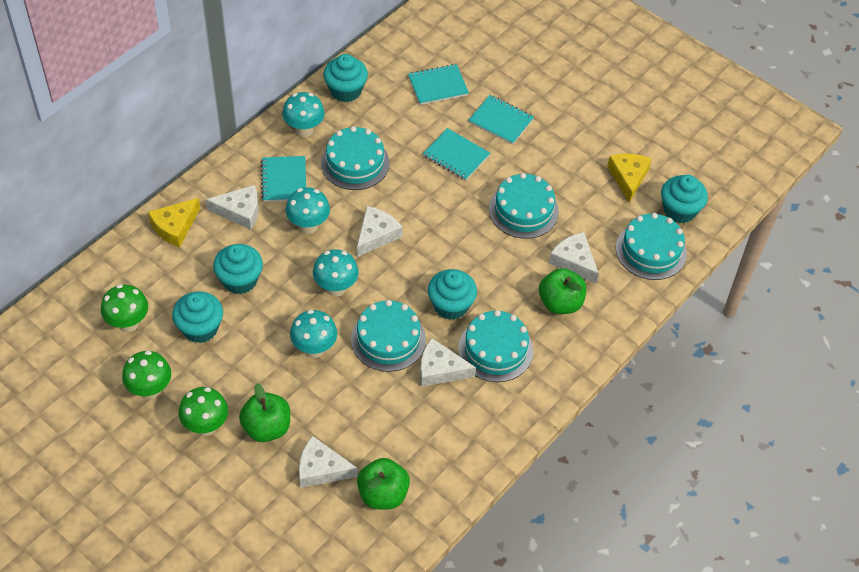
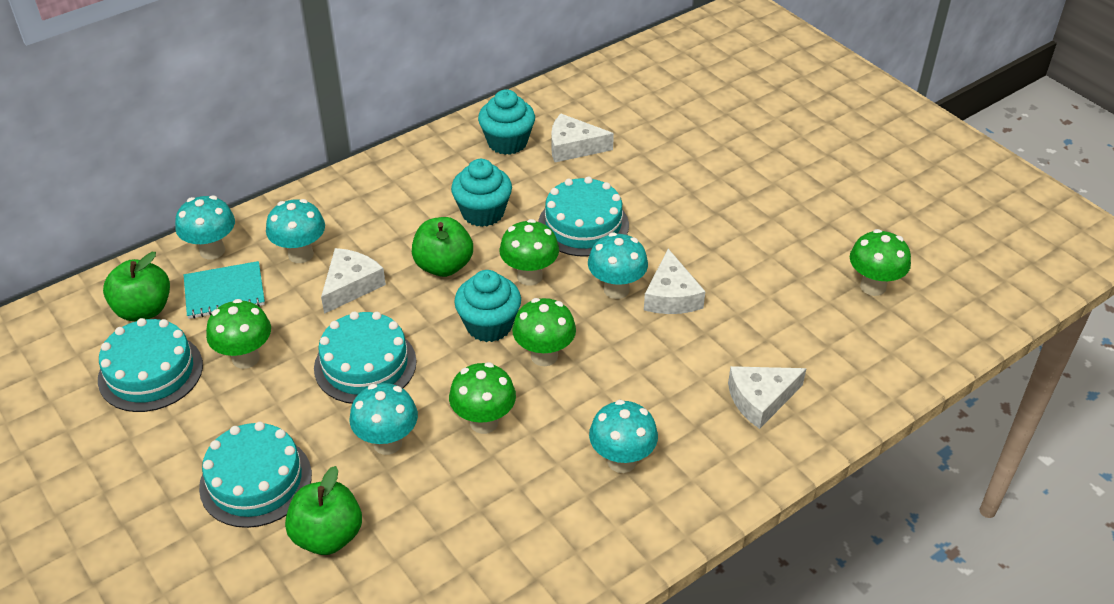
green mushroom: 3 -> 5
turquoise cake: 5 -> 4
turquoise cupcake: 5 -> 3
turquoise mushroom: 4 -> 5
turquoise notebook: 4 -> 1
white cheese: 5 -> 4
yellow cheese: 2 -> 0

